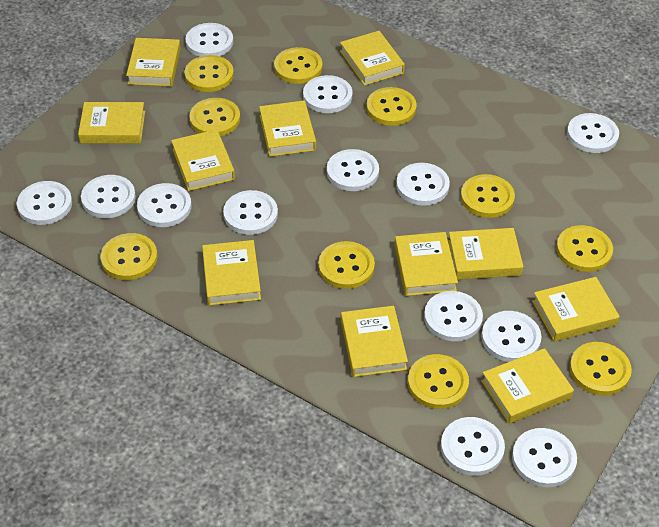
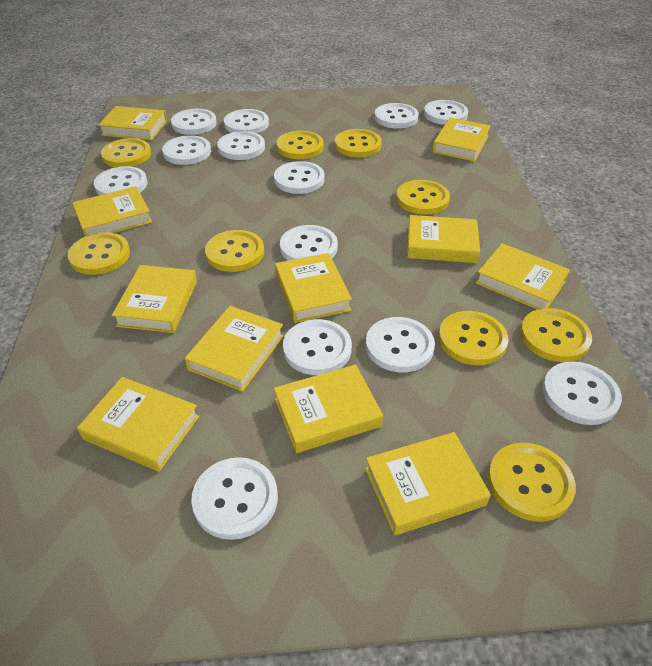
yellow button: 10 -> 9

